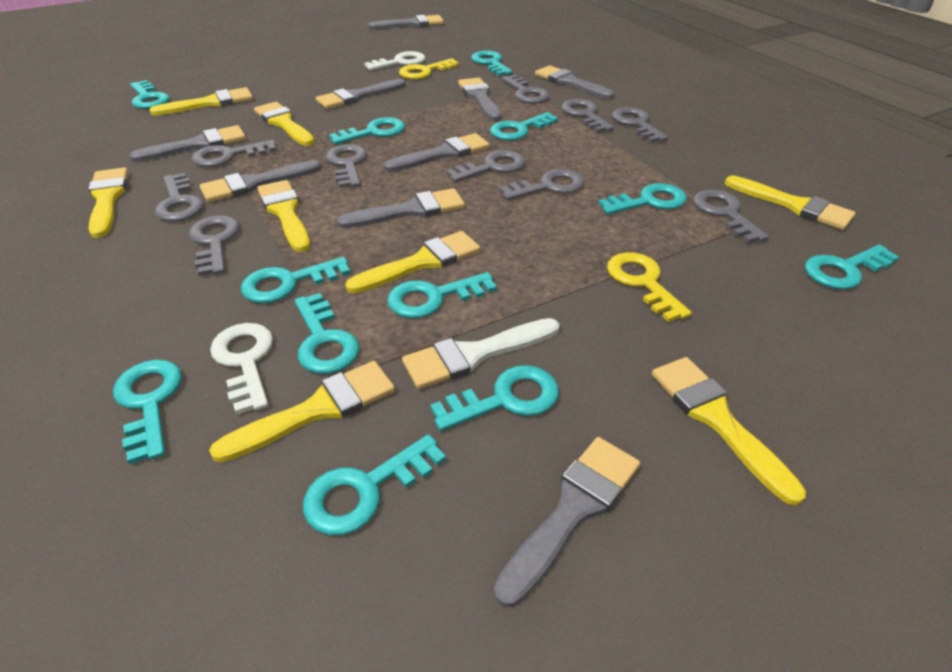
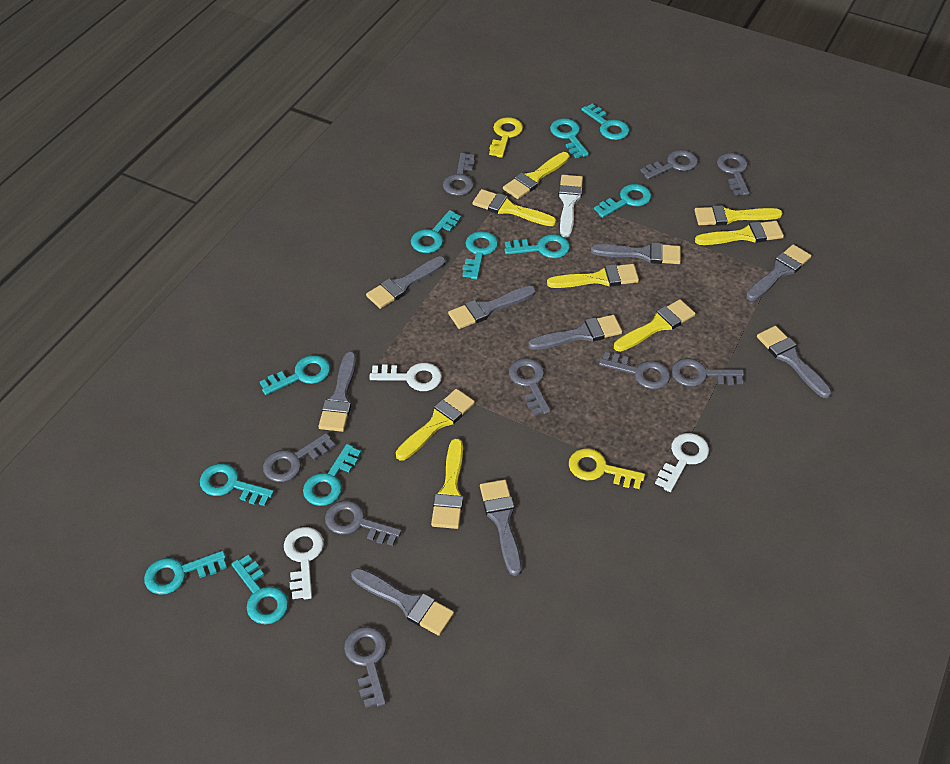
grey key: 10 -> 9
turquoise key: 12 -> 11
white key: 2 -> 3

